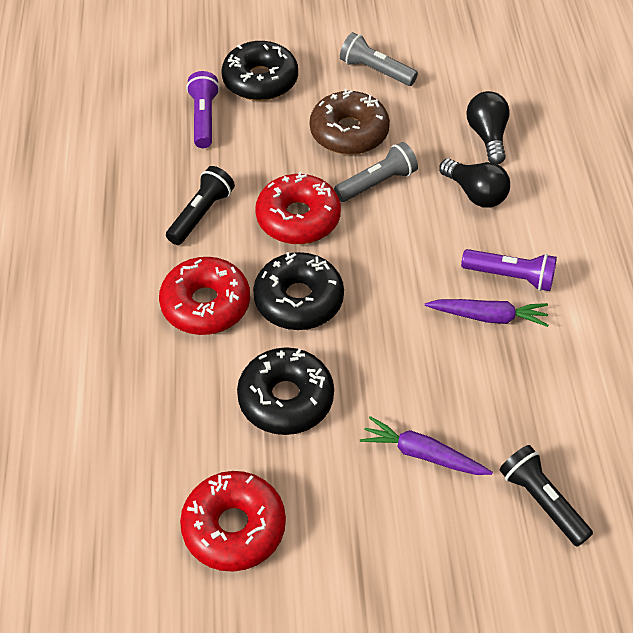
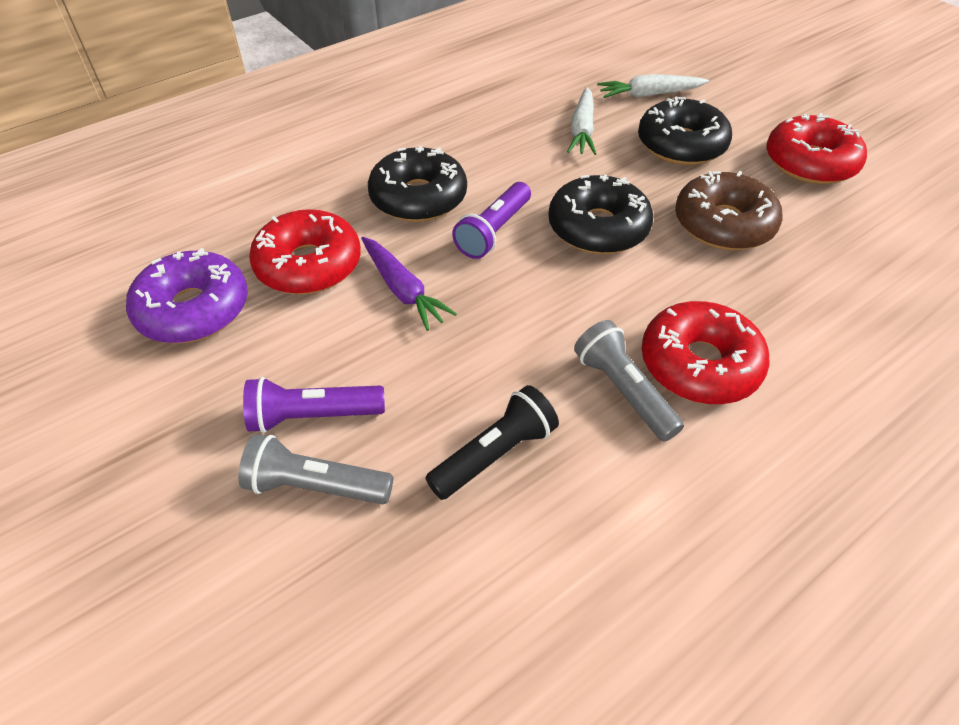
black flashlight: 2 -> 1
black light bulb: 2 -> 0
purple carrot: 2 -> 1
purple donut: 0 -> 1
white carrot: 0 -> 2

